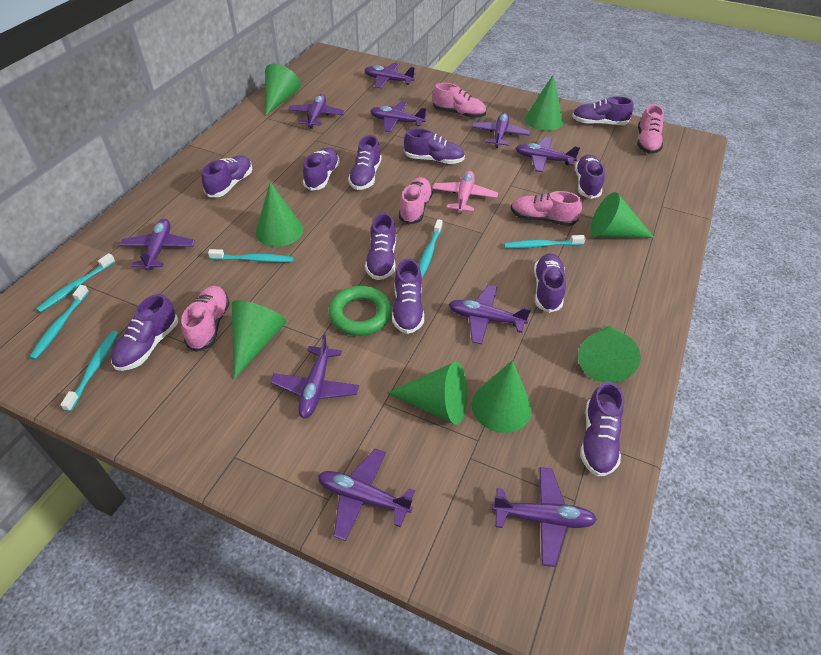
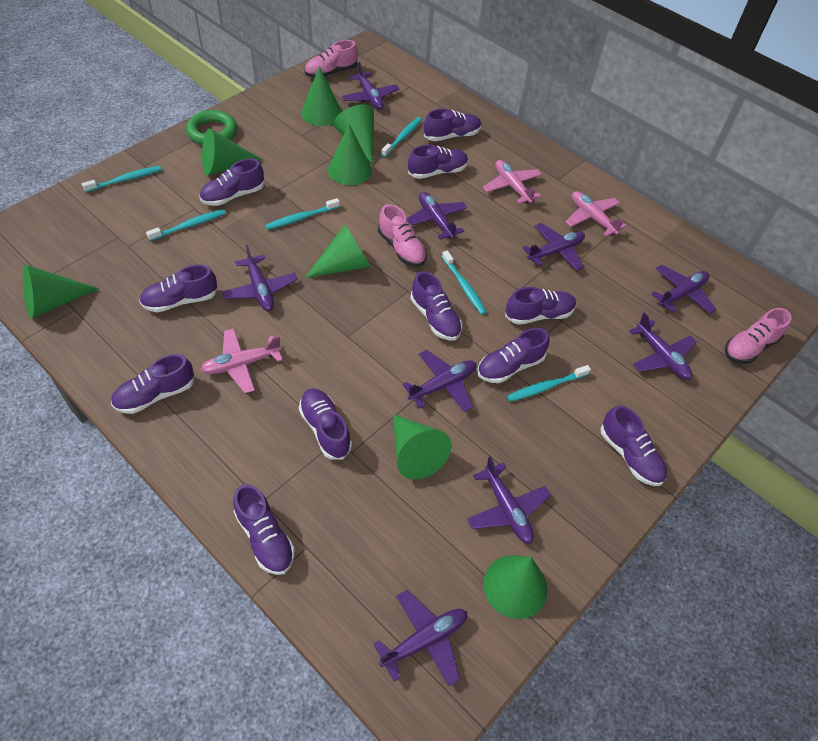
pink plane: 1 -> 3
pink shoe: 5 -> 3
purple plane: 10 -> 9

